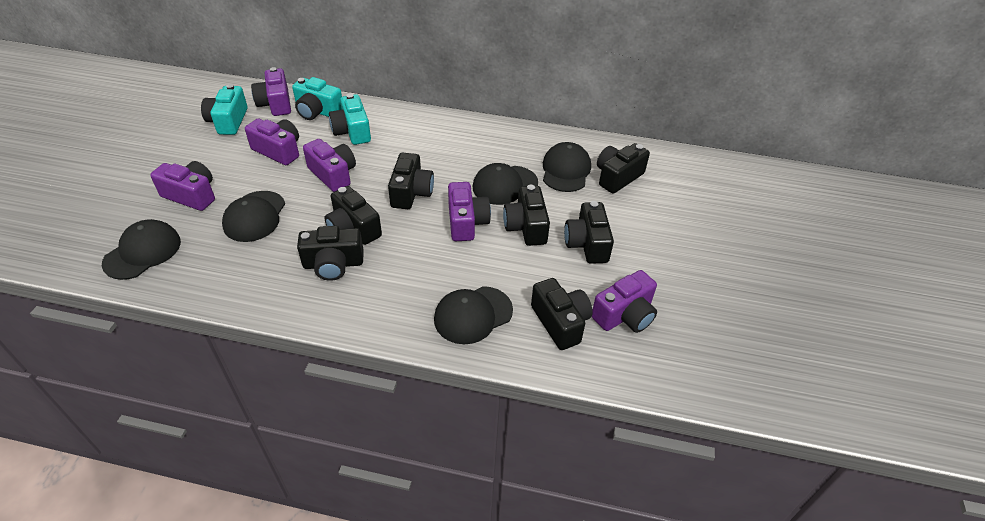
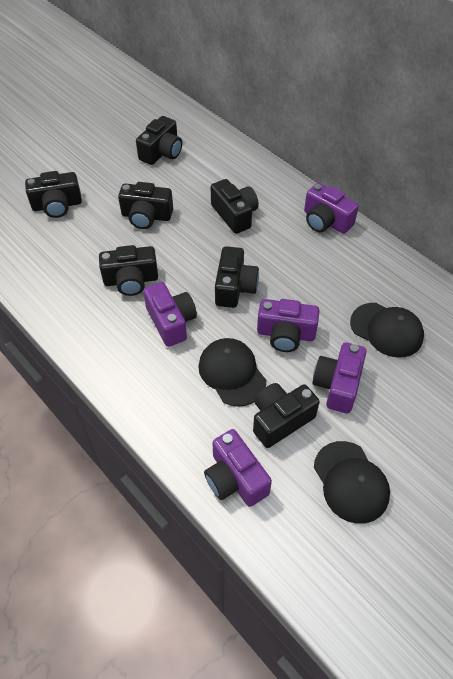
black cap: 5 -> 3
purple camera: 6 -> 5
turquoise camera: 3 -> 0

